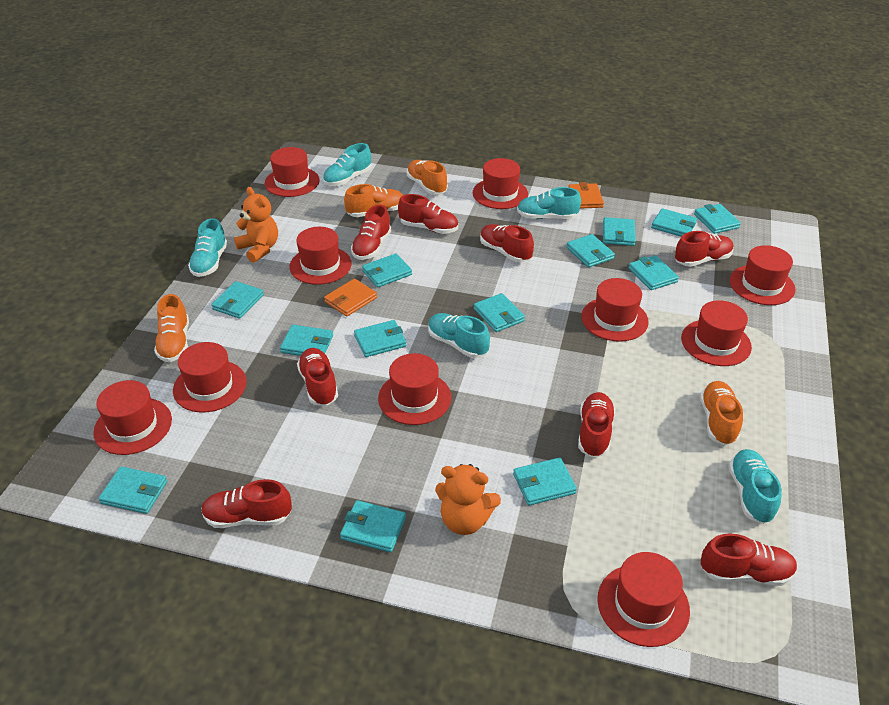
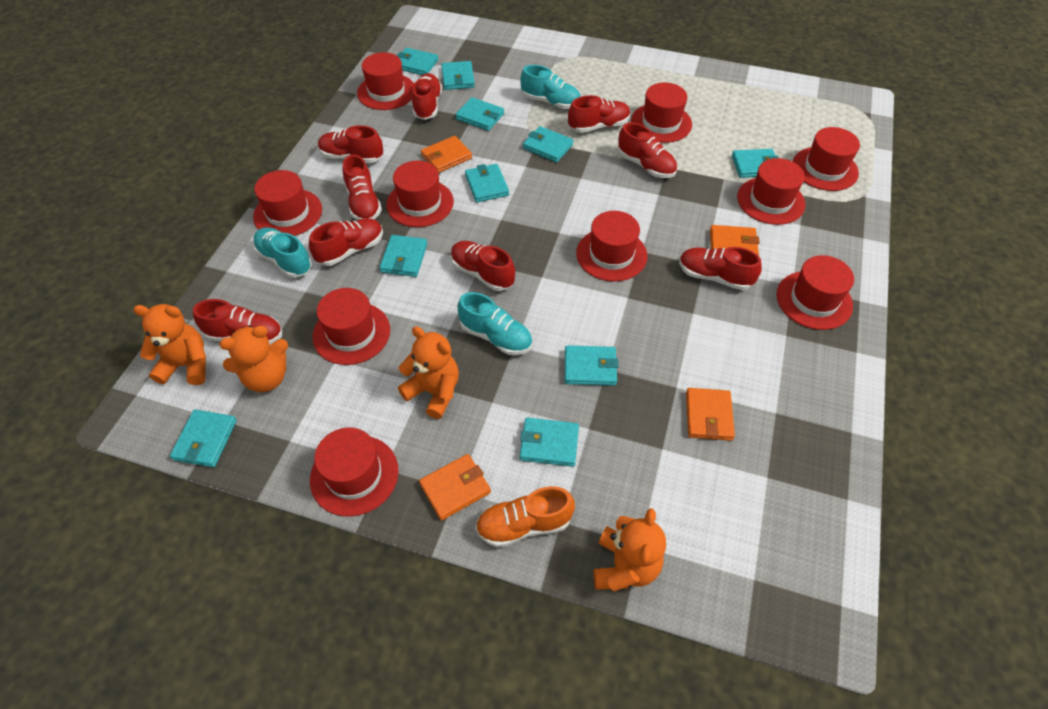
orange shoe: 4 -> 1
orange teddy bear: 2 -> 4
orange wallet: 2 -> 4
red shoe: 8 -> 9
turquoise shoe: 5 -> 3
turquoise wallet: 13 -> 10

